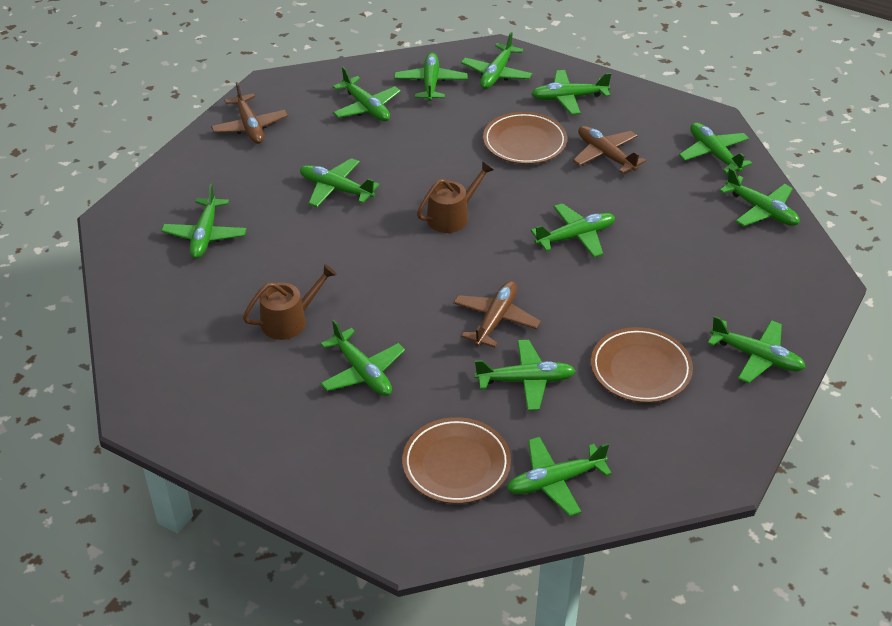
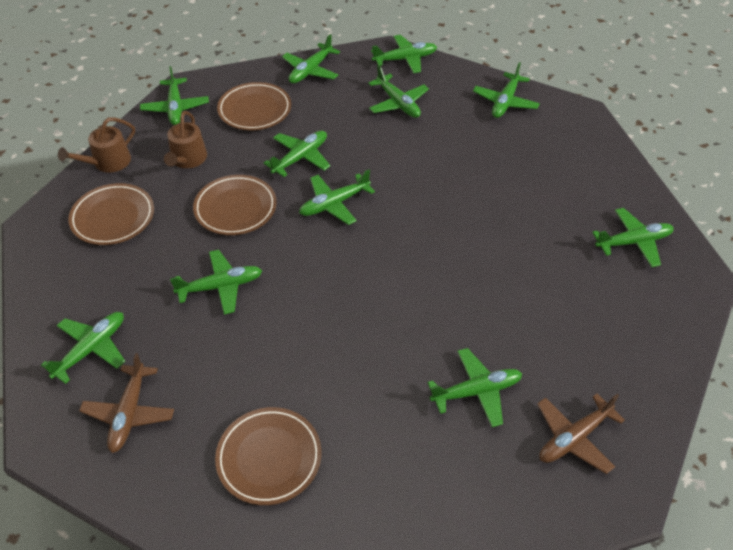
brown plane: 3 -> 2
brown plate: 3 -> 4
green plane: 13 -> 11

